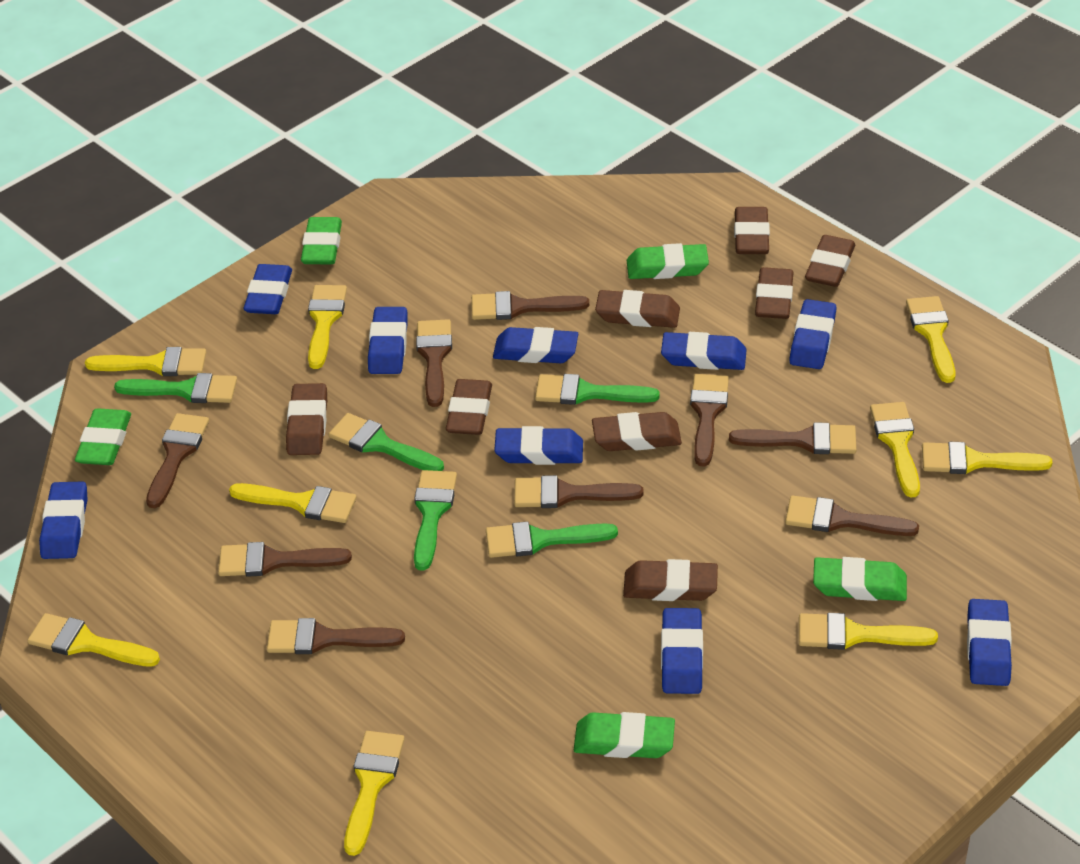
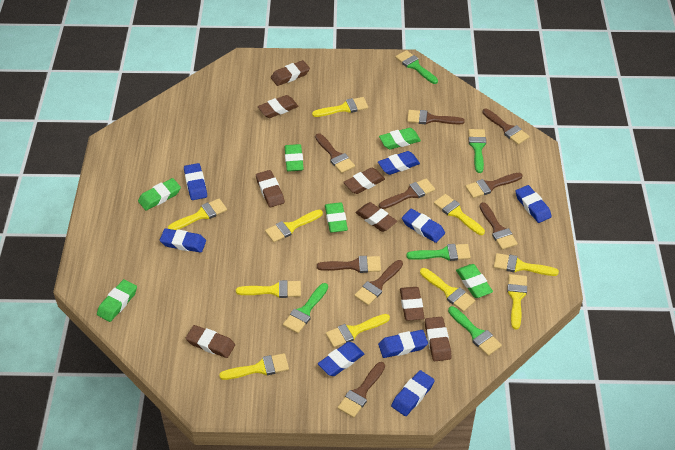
blue eraser: 9 -> 8
green eraser: 5 -> 6
yellow brush: 9 -> 10

